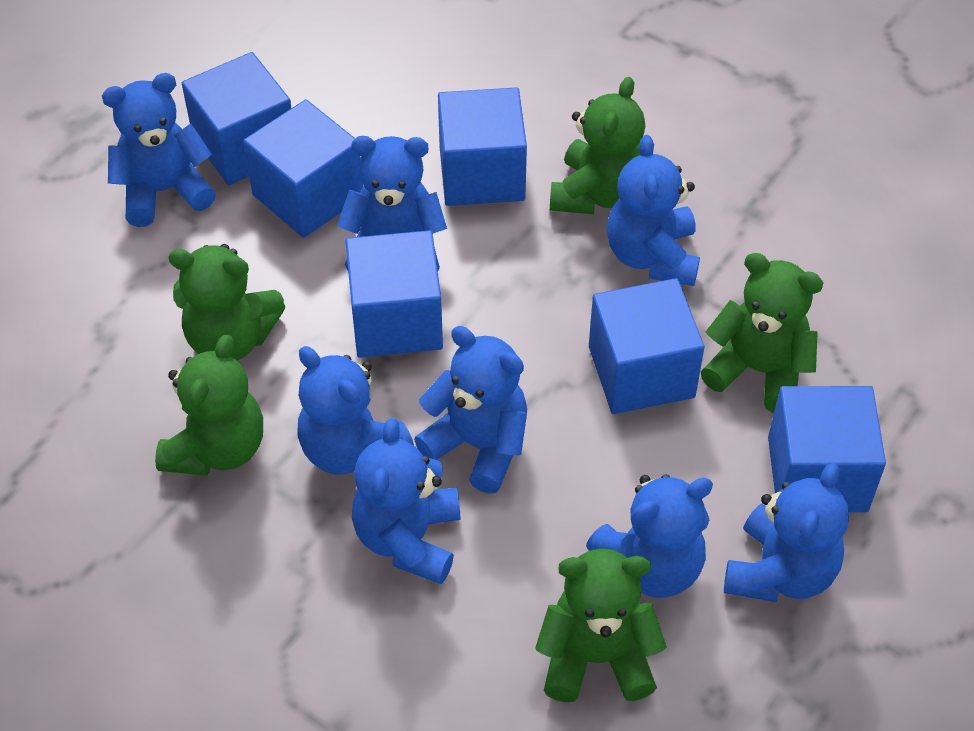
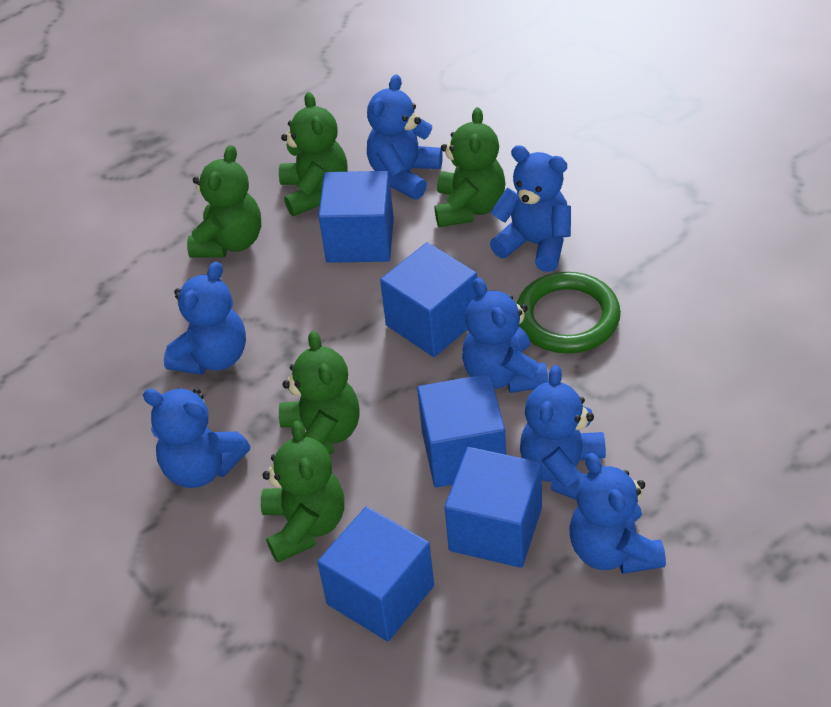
blue cube: 6 -> 5
blue teddy bear: 8 -> 7
green ring: 0 -> 1

